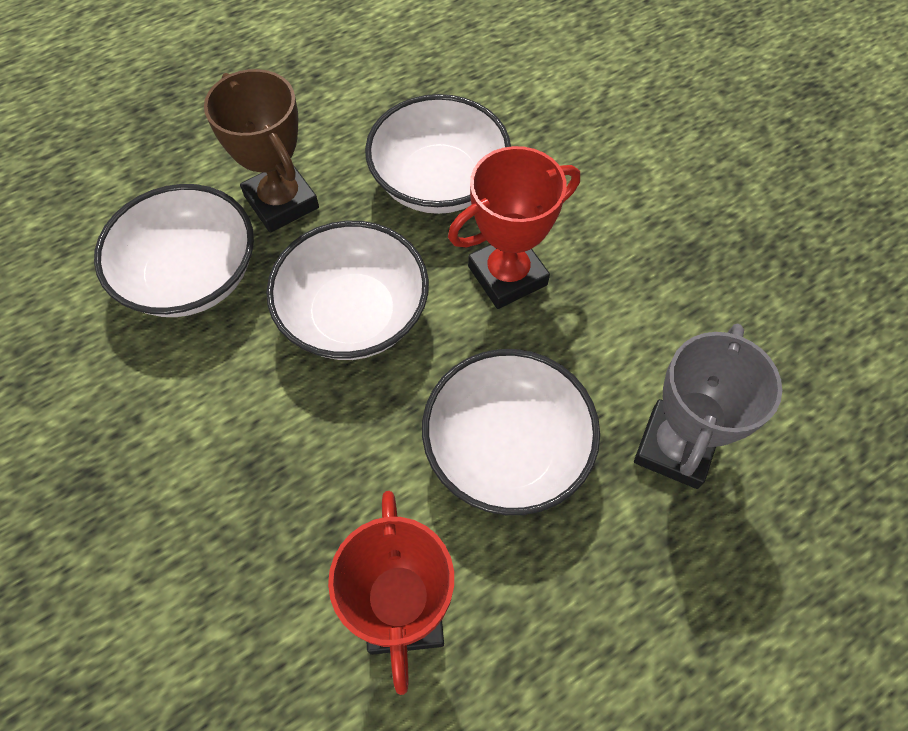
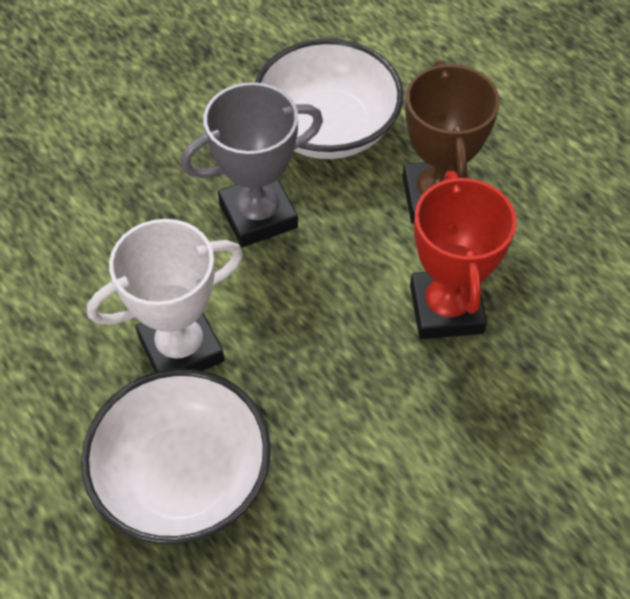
red trophy: 2 -> 1
white bowl: 4 -> 2
white trophy: 0 -> 1

